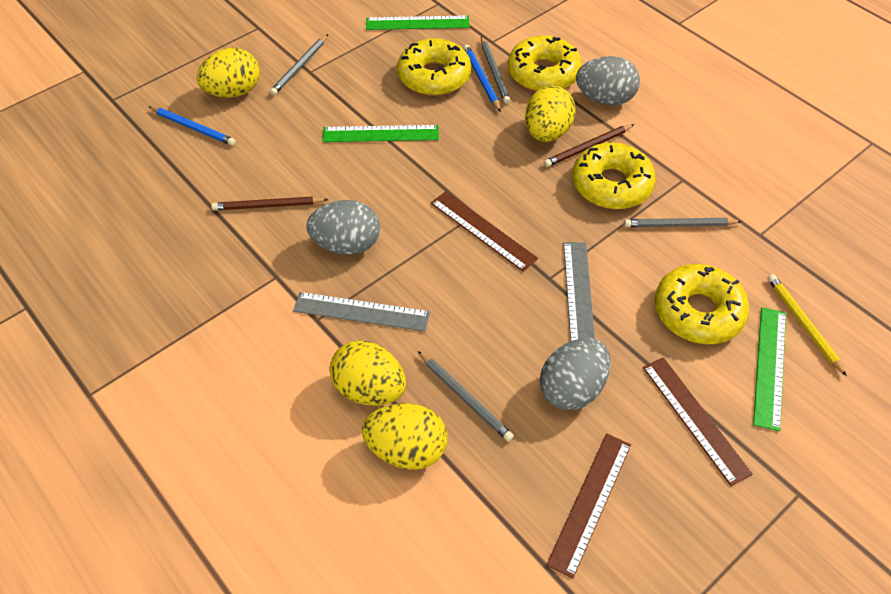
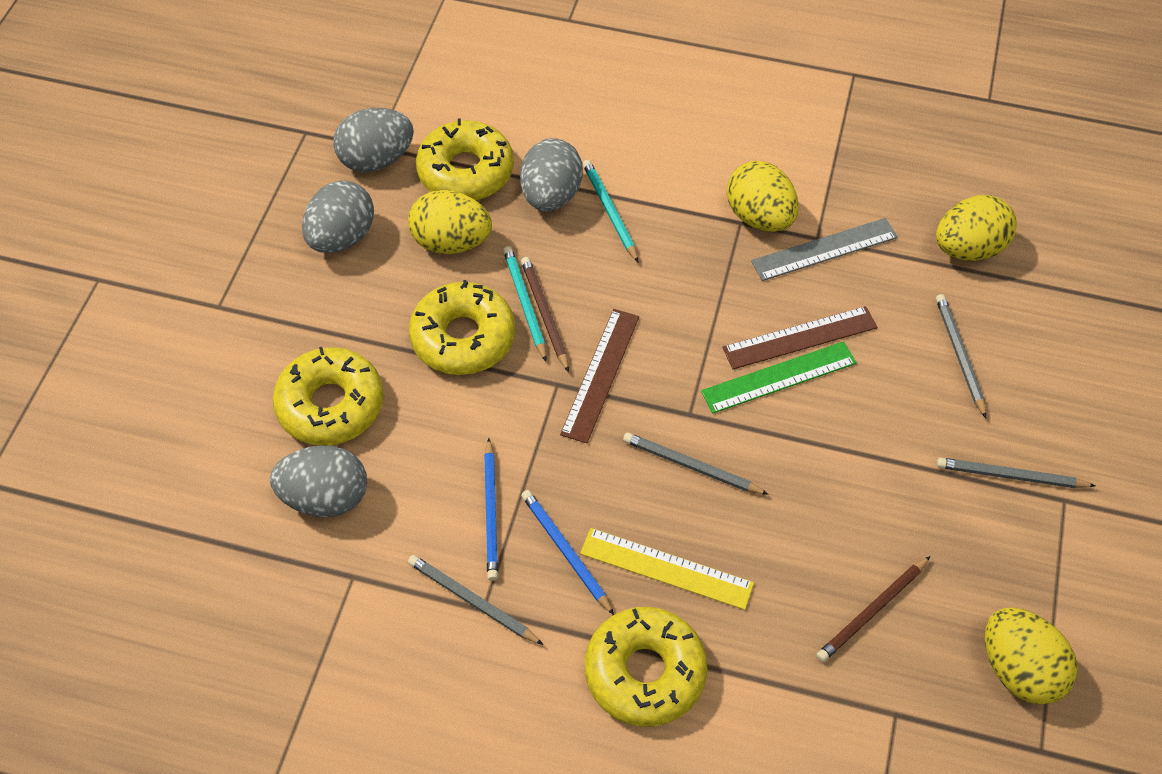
brown ruler: 3 -> 2
green ruler: 3 -> 1
grey egg: 3 -> 4
grey ruler: 2 -> 1
turquoise pencil: 0 -> 2
yellow pencil: 1 -> 0
yellow ruler: 0 -> 1

